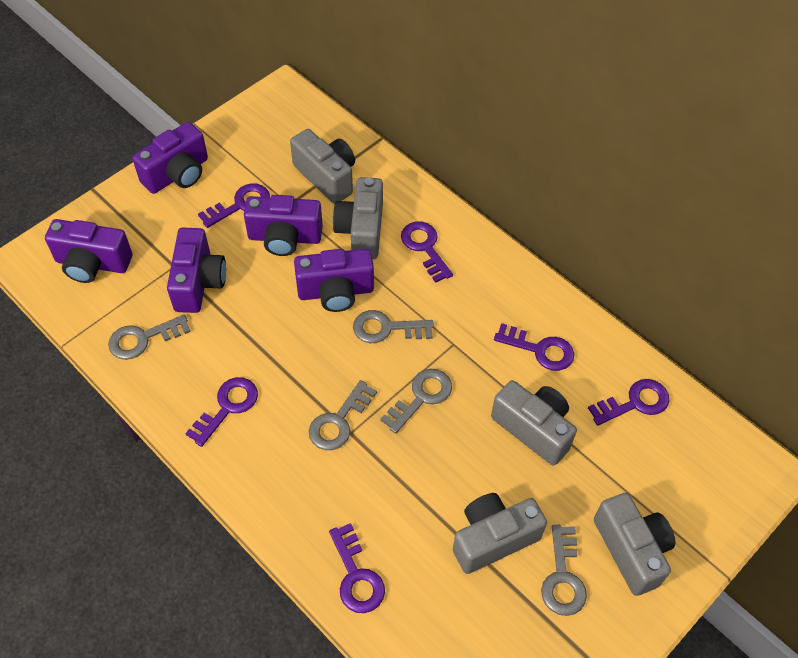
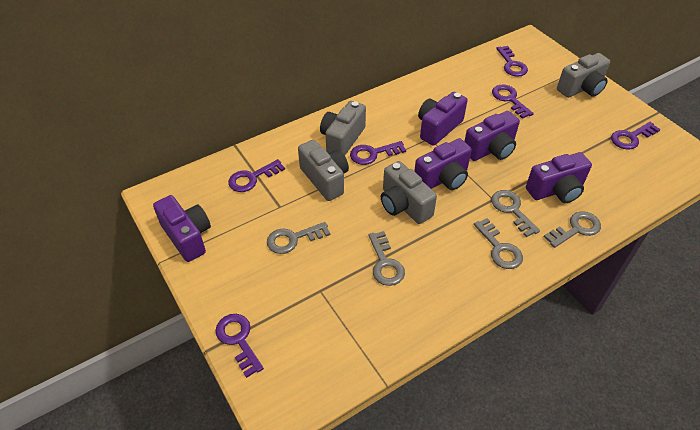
grey camera: 5 -> 4

